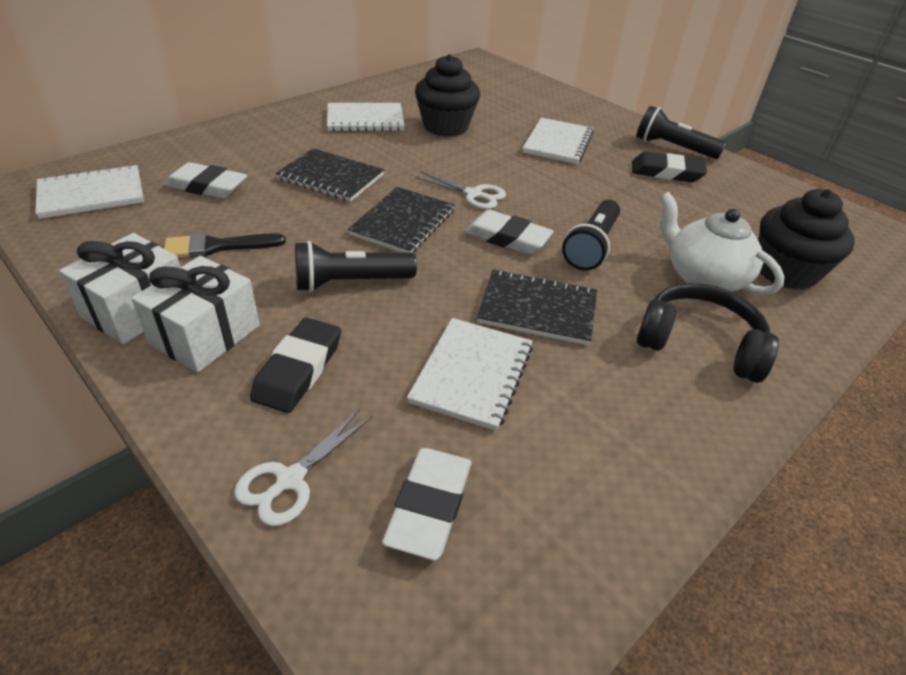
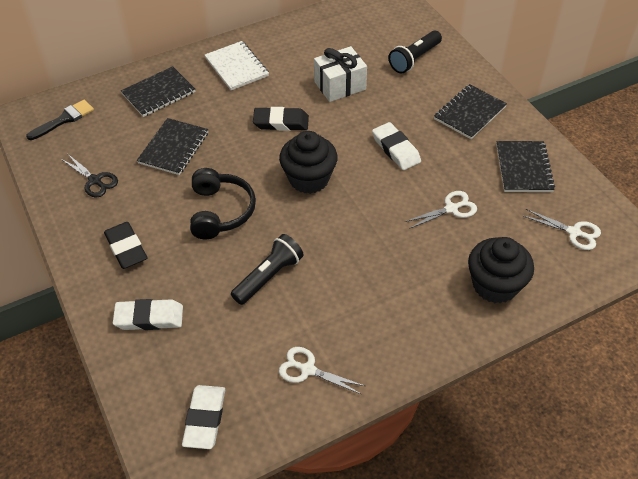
black flashlight: 3 -> 2
black notebook: 3 -> 4
black scissors: 0 -> 1
white gift: 2 -> 1
white notebook: 4 -> 1
white scissors: 2 -> 3
white teapot: 1 -> 0

